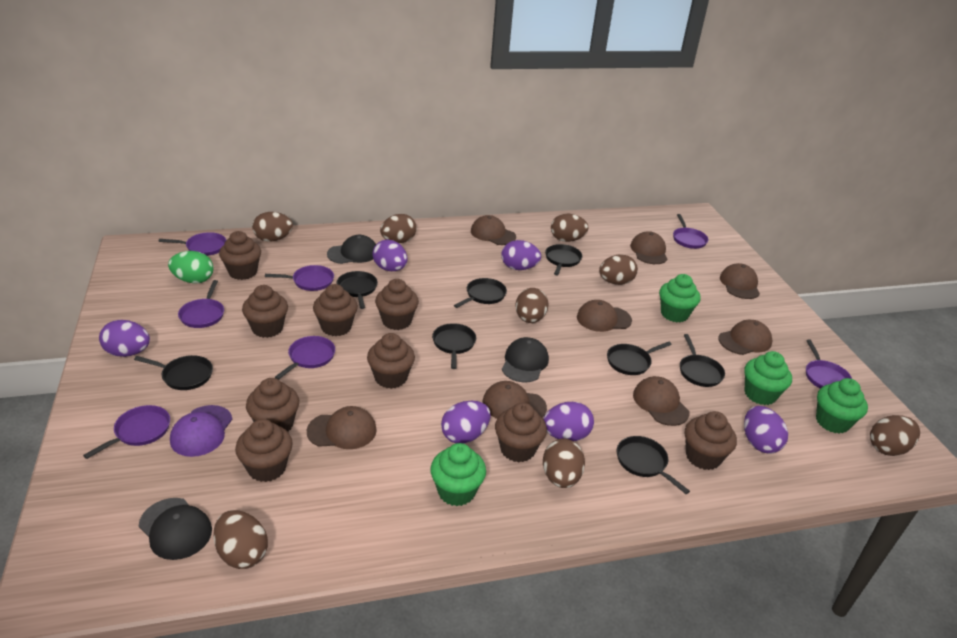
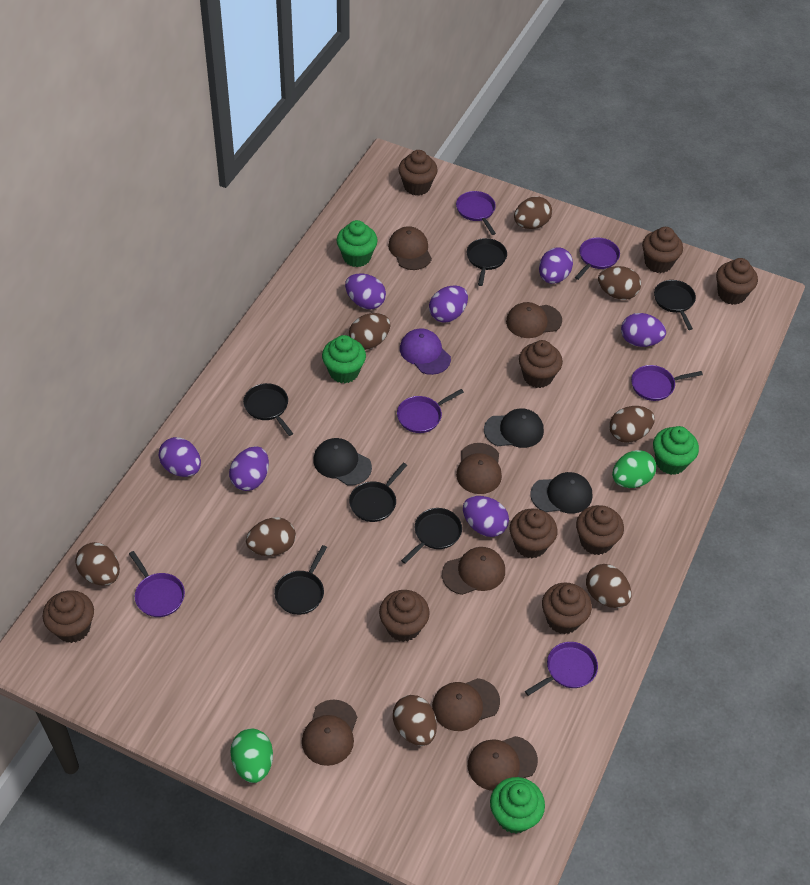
black pan: 8 -> 6
brown cap: 8 -> 7
green egg: 1 -> 2
purple egg: 6 -> 7
purple pan: 7 -> 6

